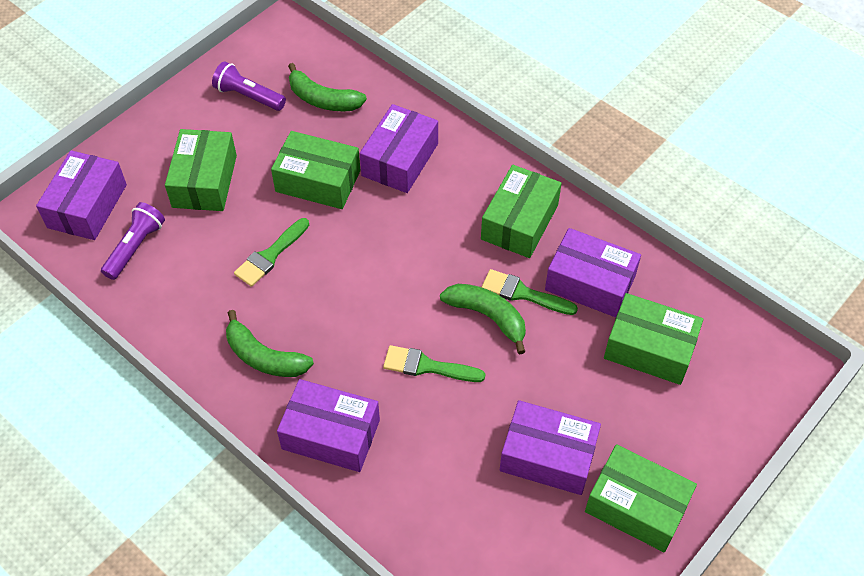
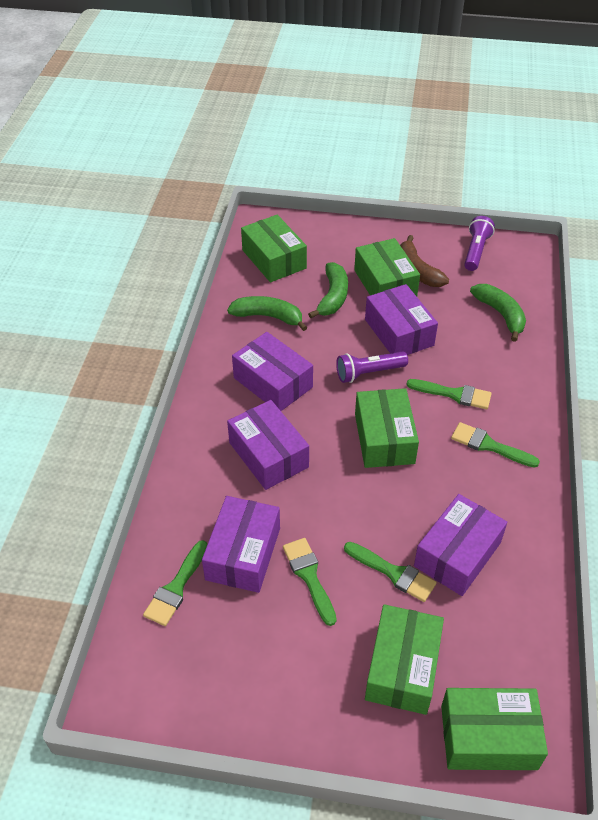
brown banana: 0 -> 1
green brush: 3 -> 5

